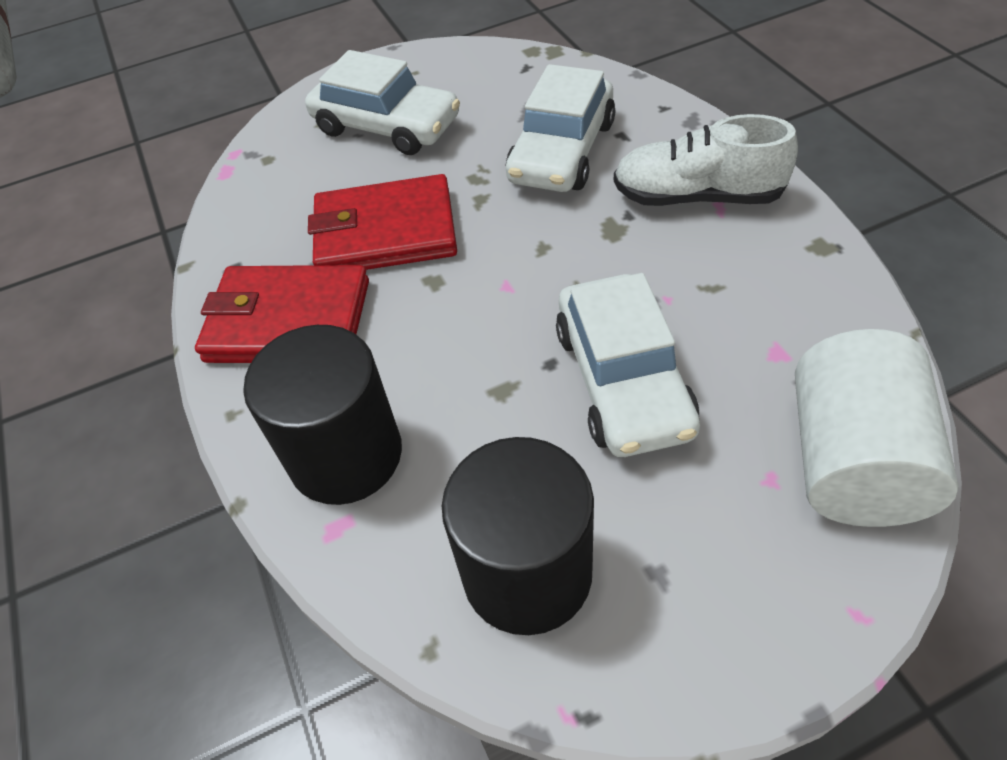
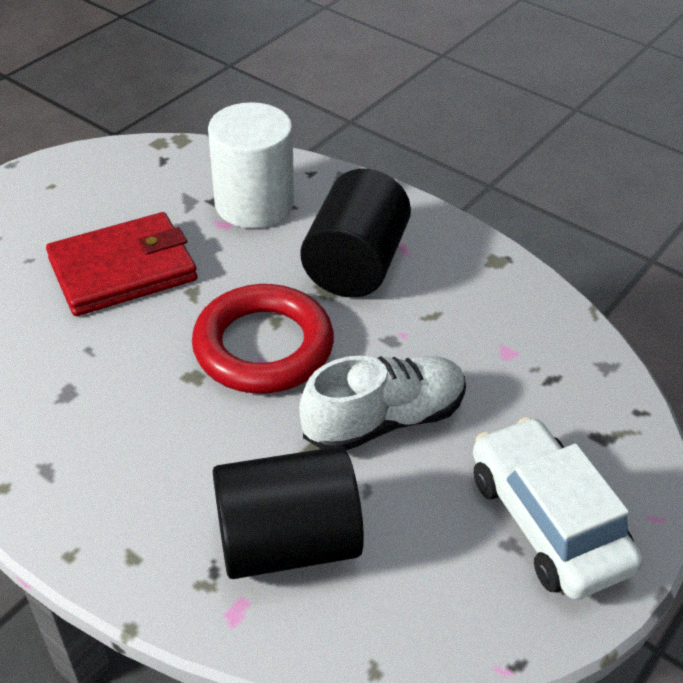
red ring: 0 -> 1
red wallet: 2 -> 1
white car: 3 -> 1

